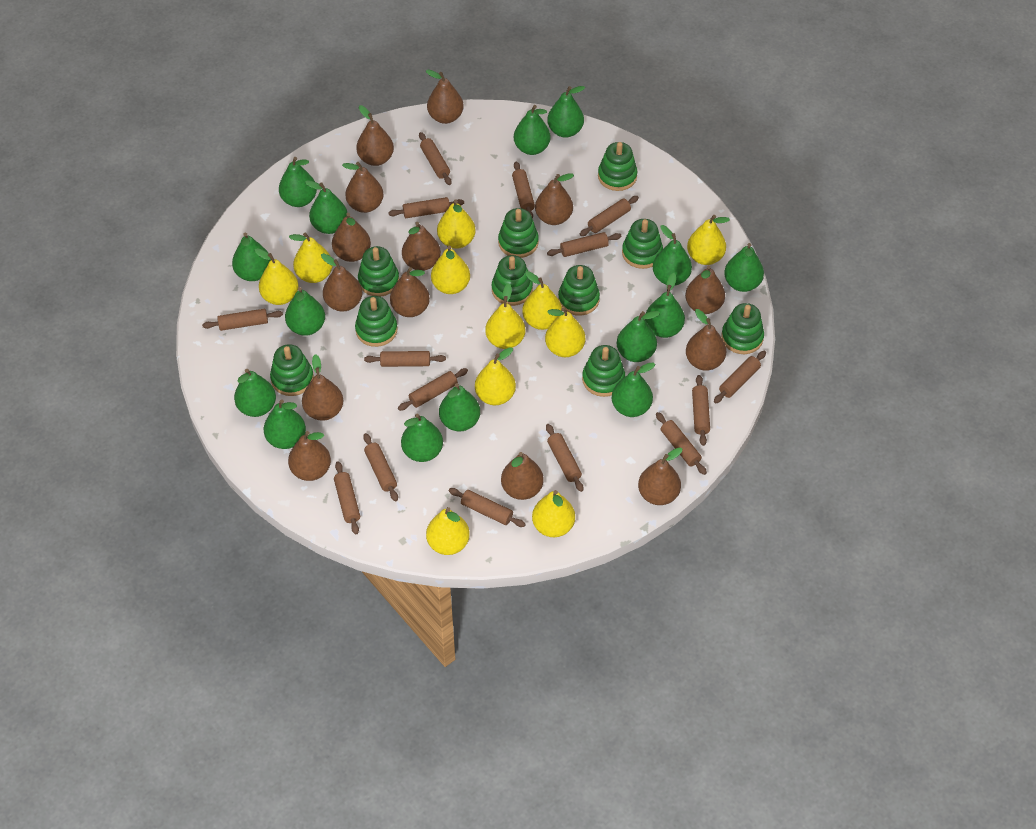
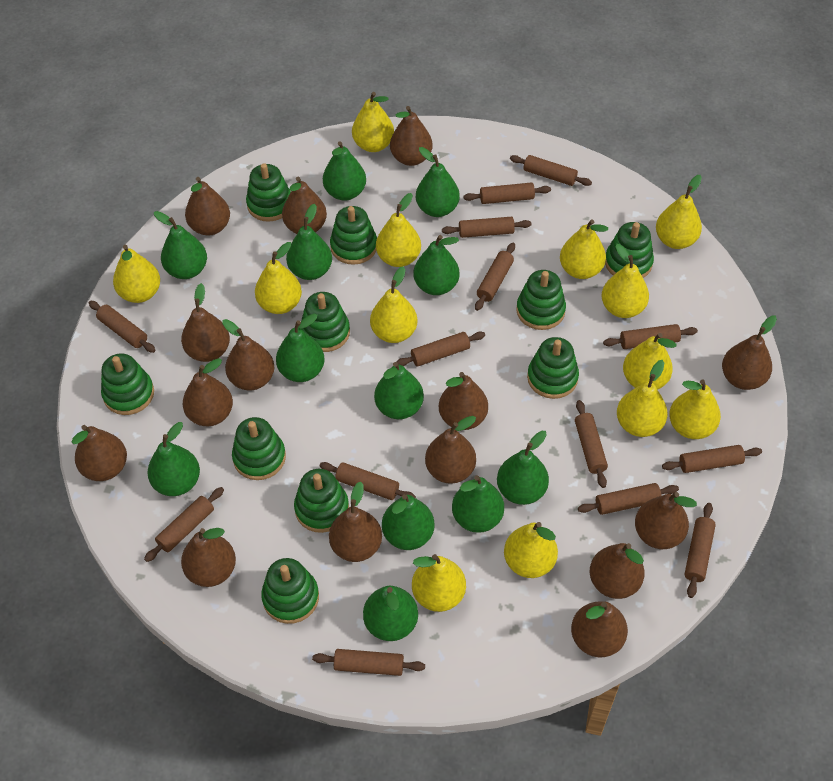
brown pear: 14 -> 15
brown rolling pin: 15 -> 14
green pear: 15 -> 12
yellow pear: 11 -> 13

